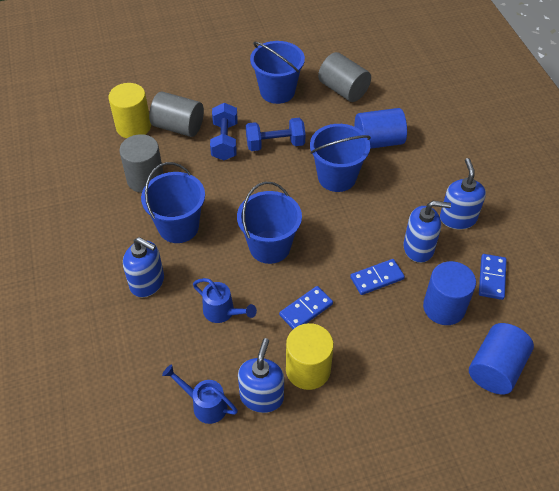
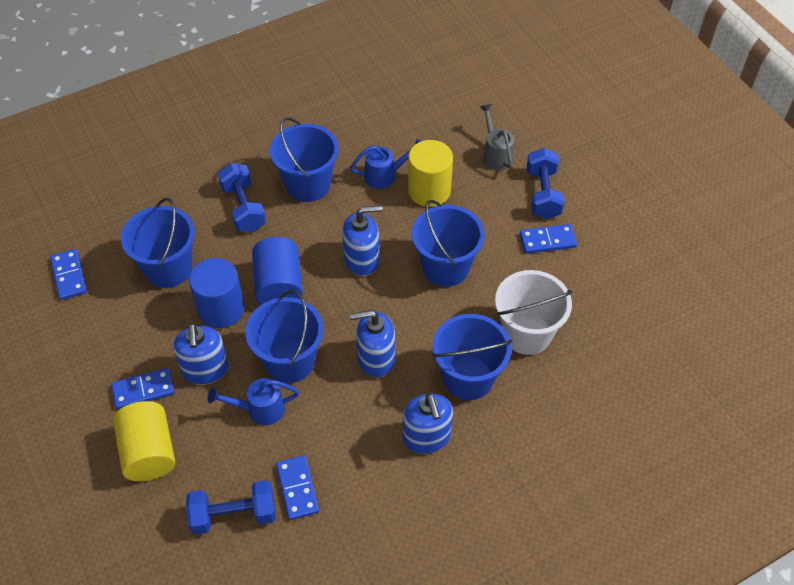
blue bucket: 4 -> 5
blue cylinder: 3 -> 2
blue domino: 3 -> 4
blue dumbbell: 2 -> 3
grey cylinder: 3 -> 0
grey watering can: 0 -> 1
white bucket: 0 -> 1

